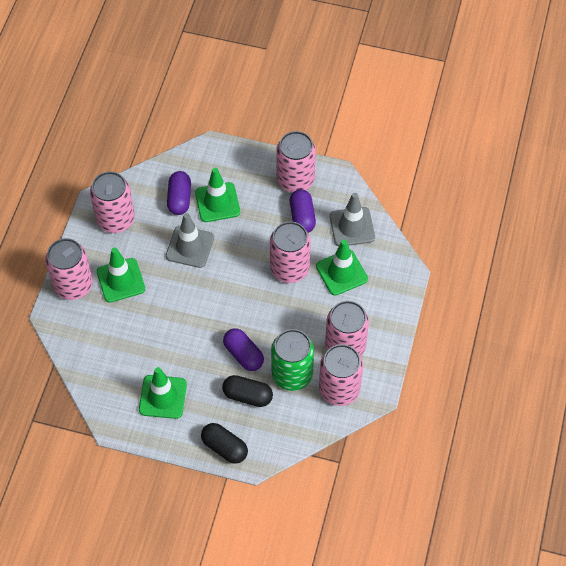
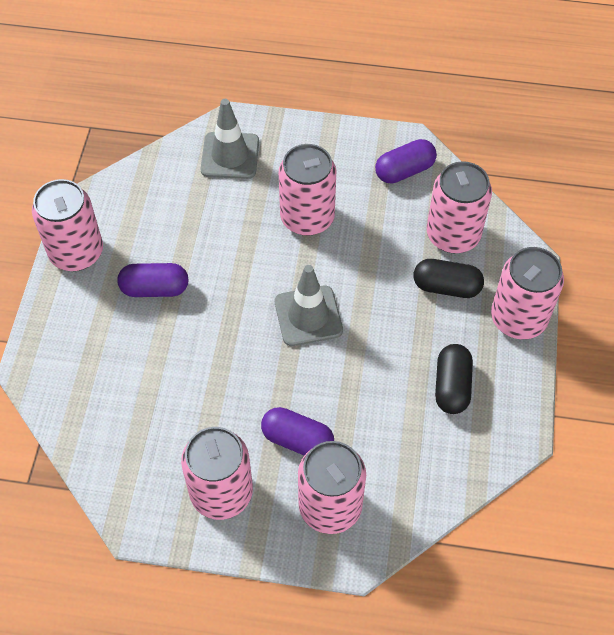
green can: 1 -> 0
green traffic cone: 4 -> 0

